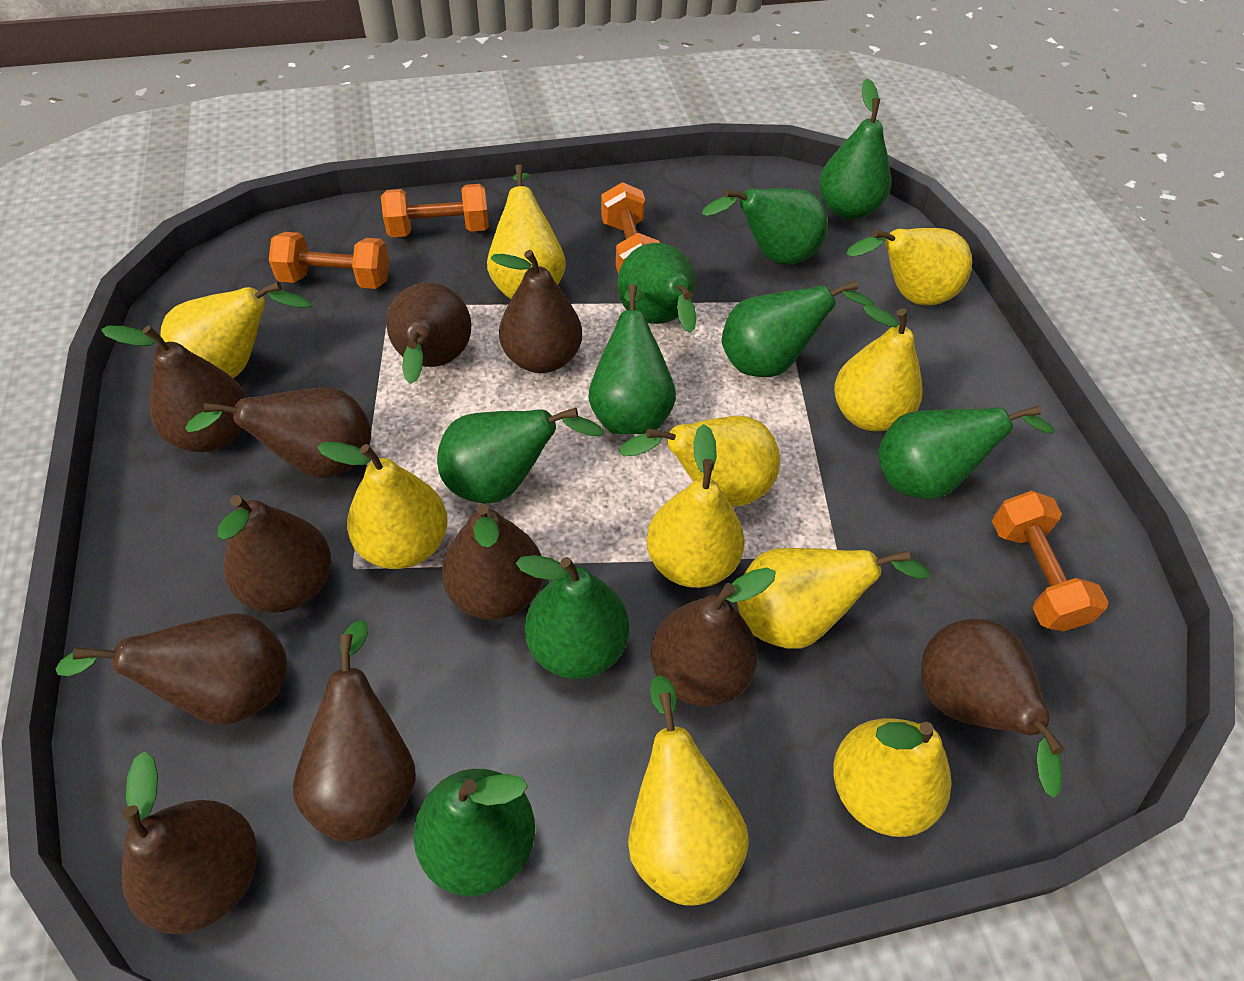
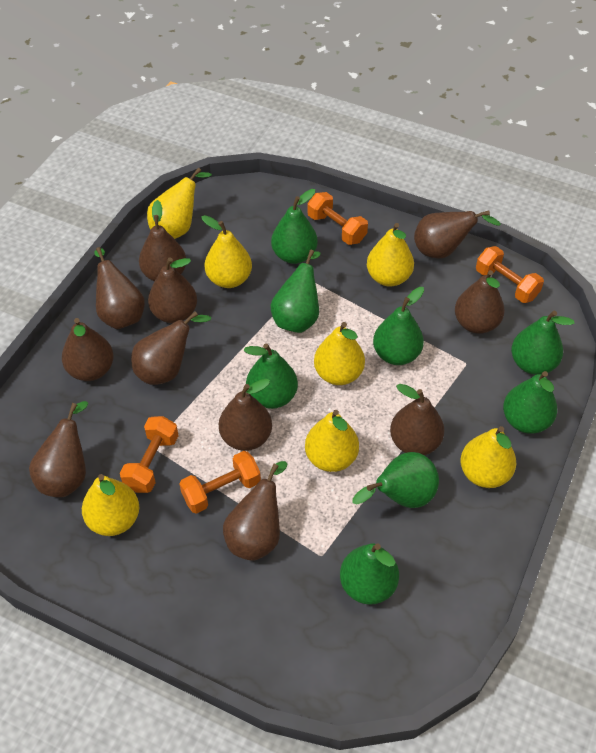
green pear: 9 -> 8
yellow pear: 10 -> 7

